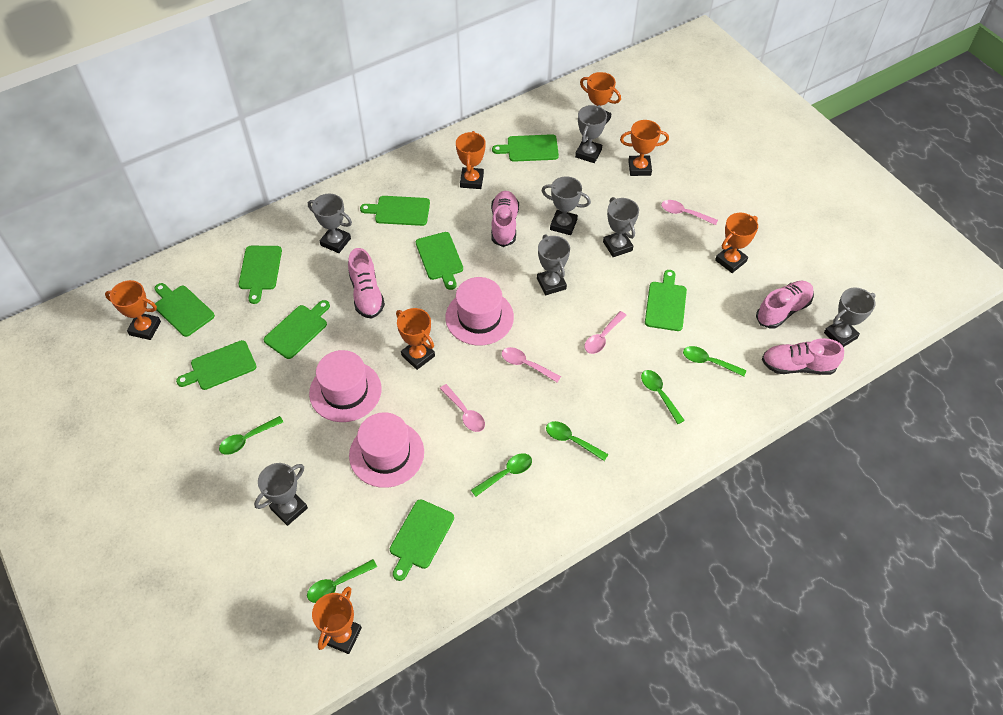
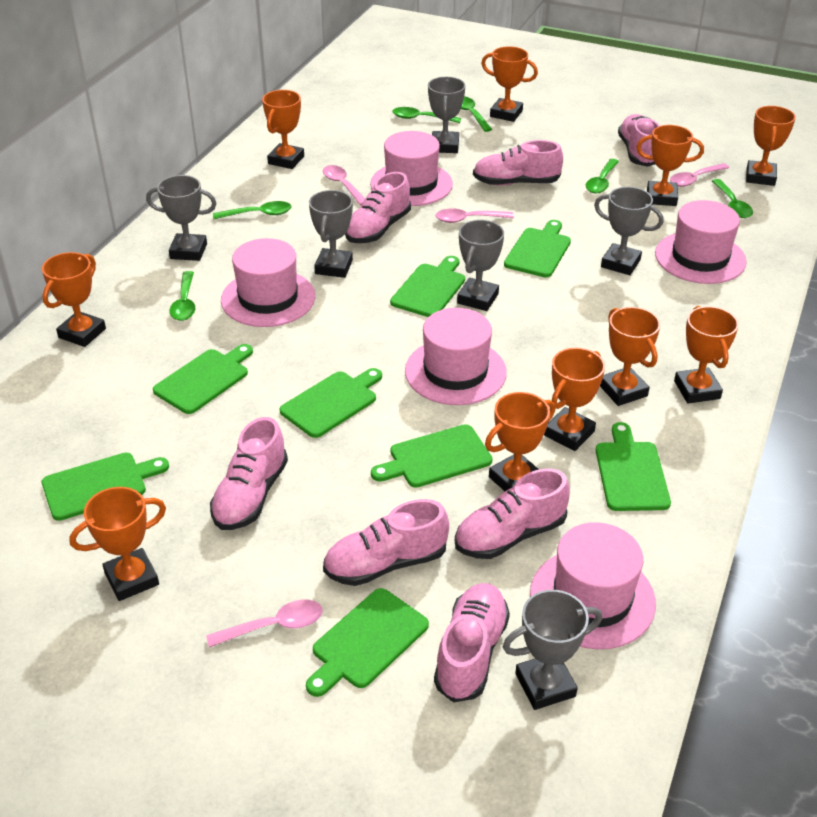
green cutting board: 9 -> 8
grey trophy: 7 -> 6
orange trophy: 7 -> 10
pink hat: 3 -> 5
pink shoe: 4 -> 7

